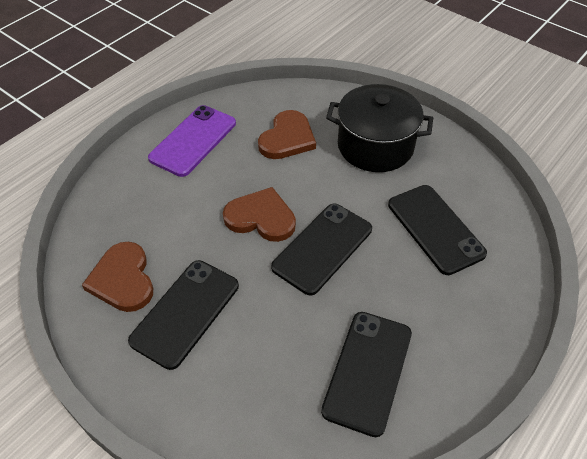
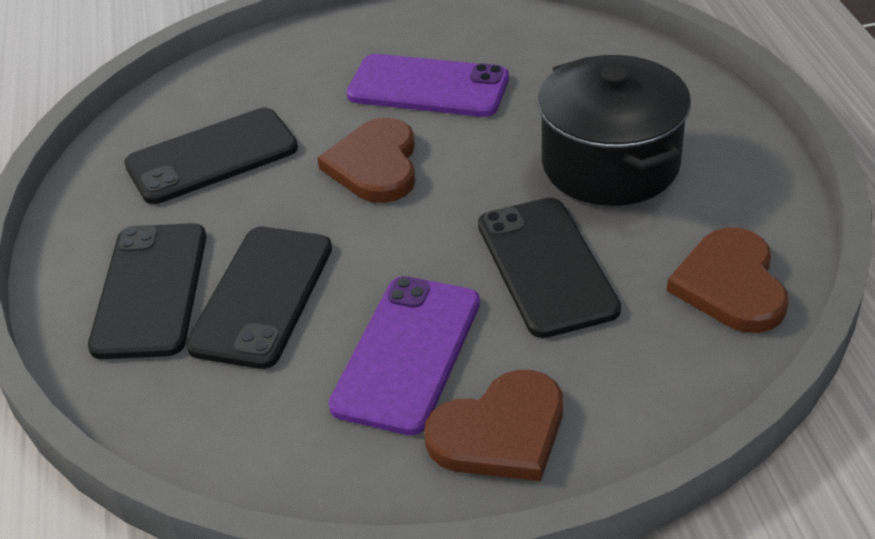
purple phone: 1 -> 2

